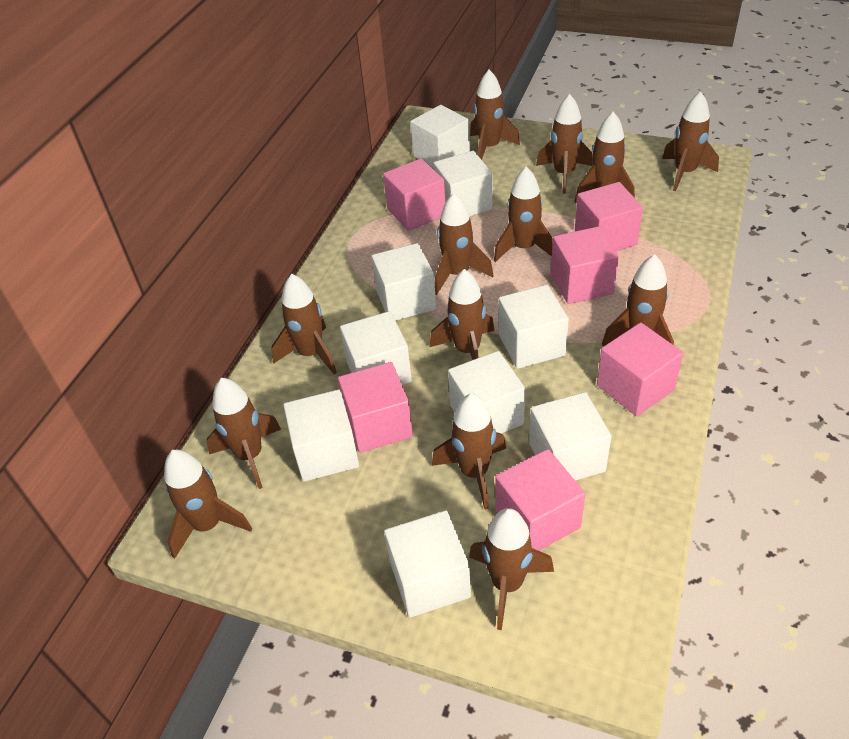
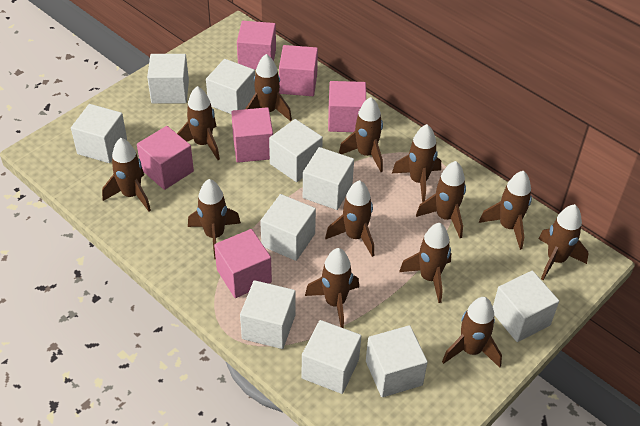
white cube: 9 -> 10

